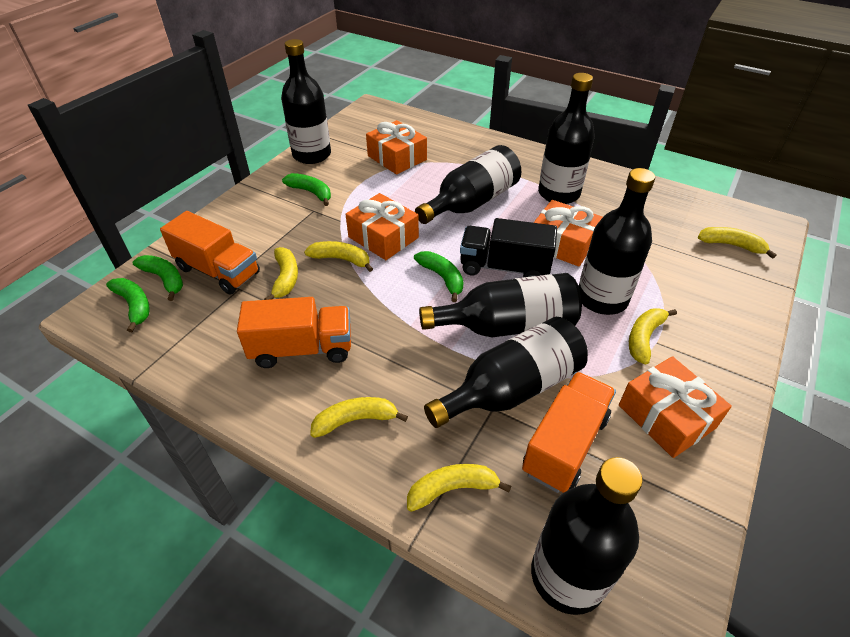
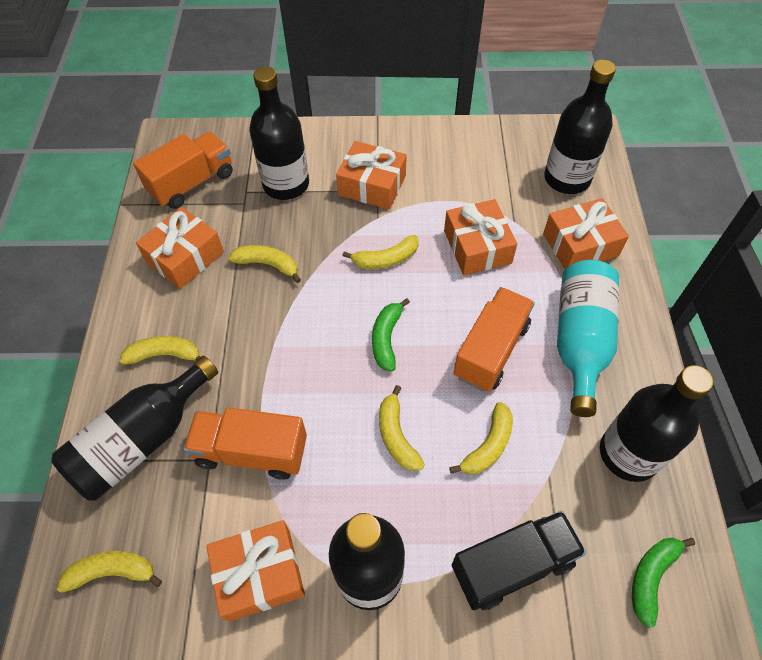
black bottle: 7 -> 5
green banana: 4 -> 2
orange gift: 4 -> 5
turquoise bottle: 0 -> 1

